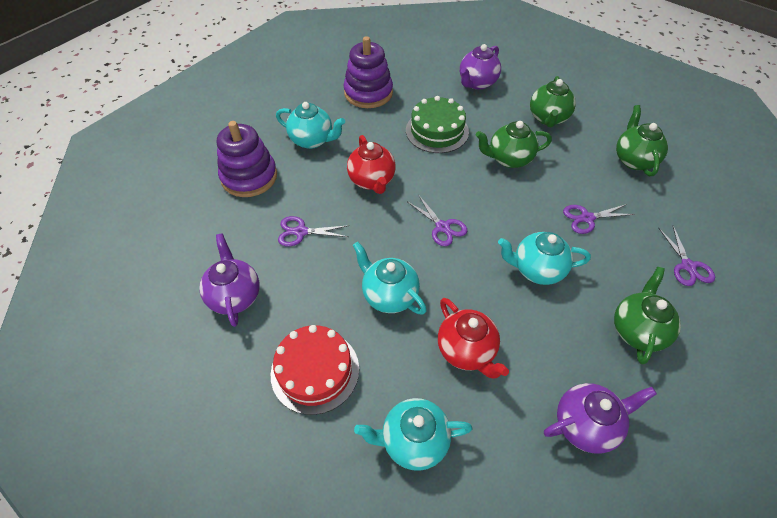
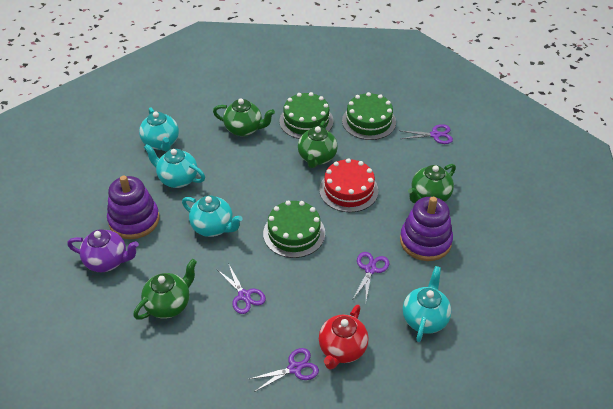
green cake: 1 -> 3
purple teapot: 3 -> 1
red teapot: 2 -> 1

